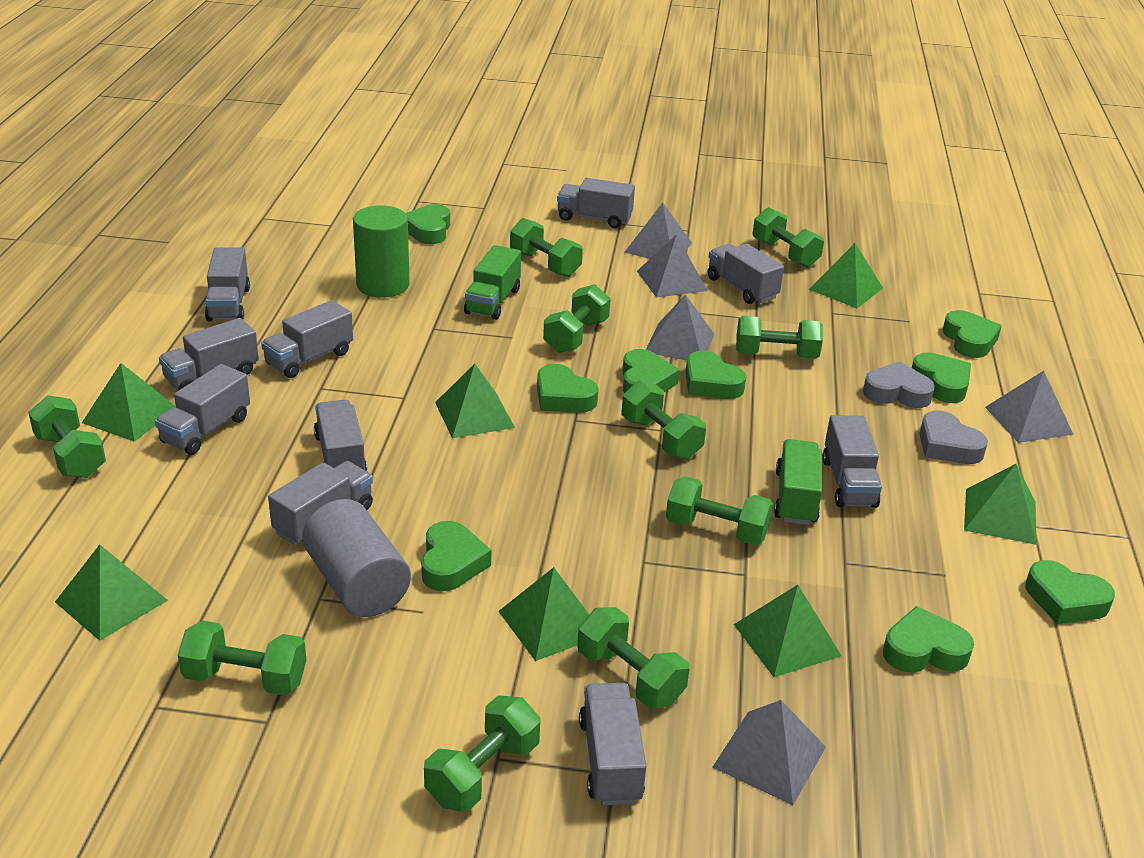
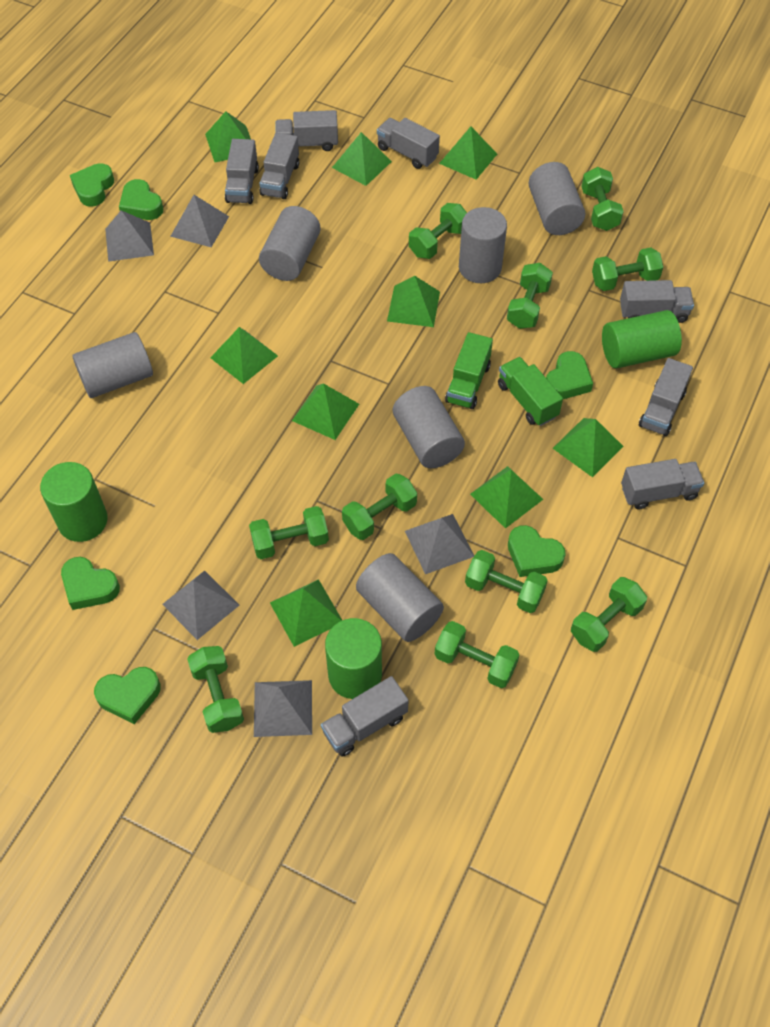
green cylinder: 1 -> 3
green heart: 9 -> 6
green pyramid: 7 -> 9
grey cylinder: 1 -> 6
grey heart: 2 -> 0
grey truck: 10 -> 8

